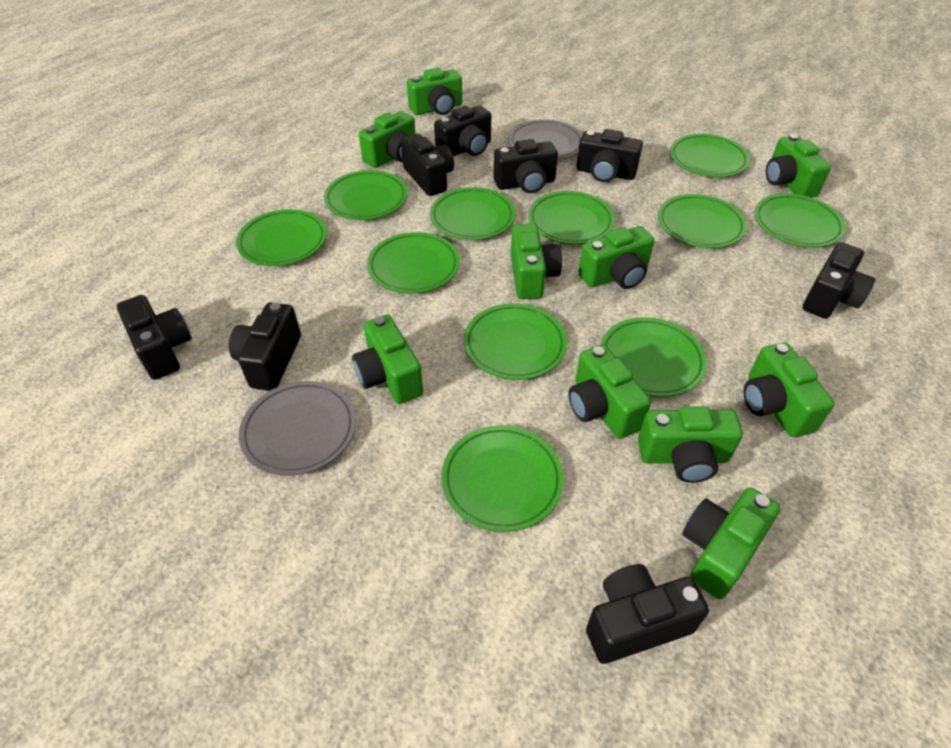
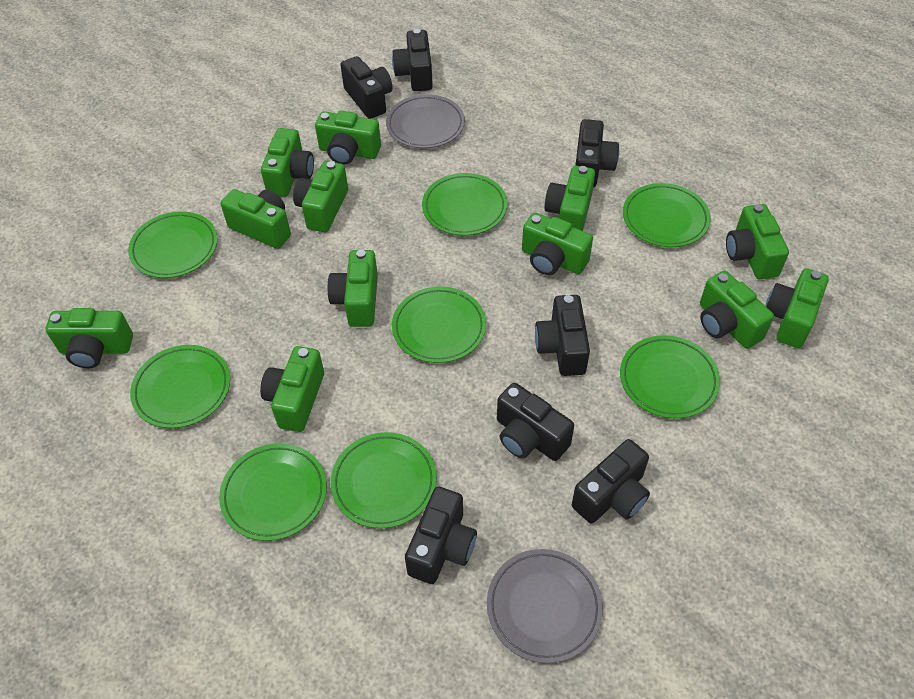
black camera: 8 -> 7
green camera: 10 -> 12
green plate: 11 -> 8

